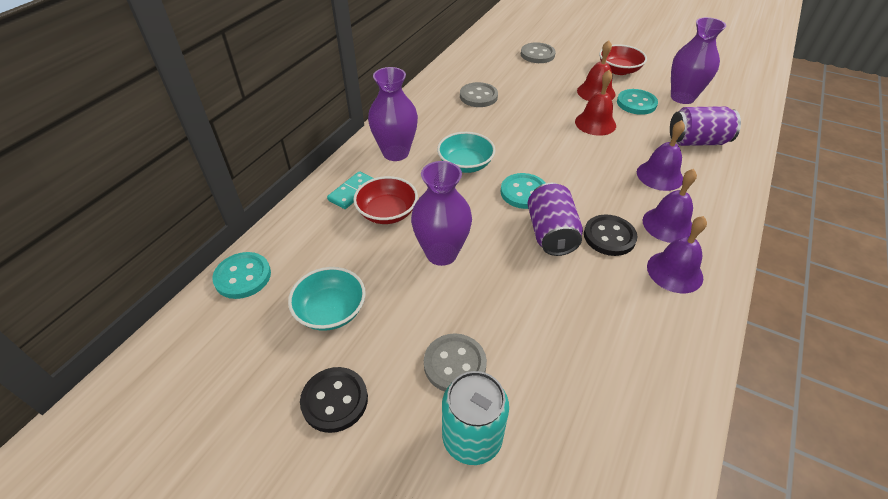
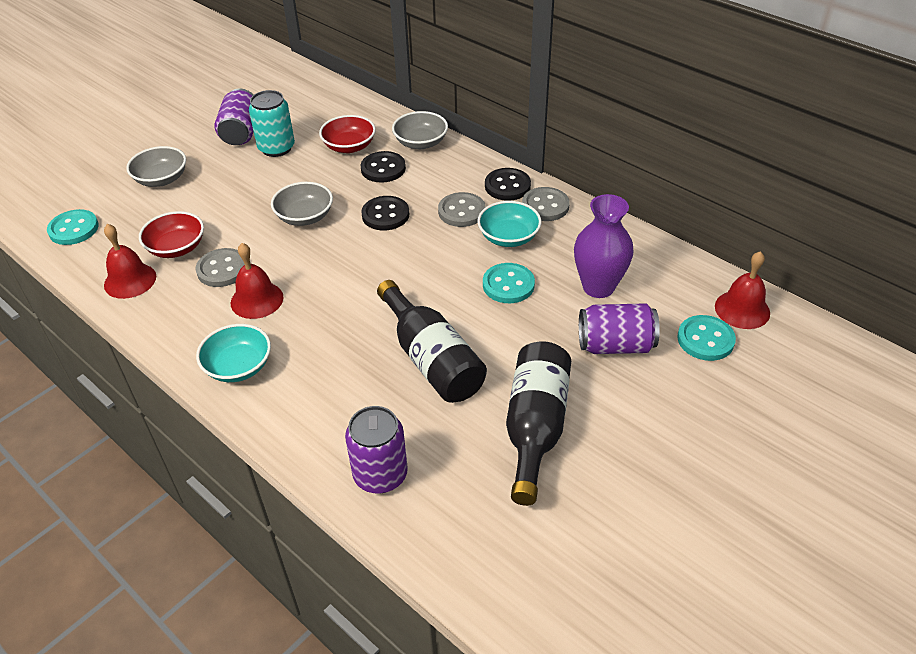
black bottle: 0 -> 2
black button: 2 -> 3
grey bowl: 0 -> 3
purple bell: 3 -> 0
purple can: 2 -> 3
purple vase: 3 -> 1
red bell: 2 -> 3
turquoise domino: 1 -> 0

